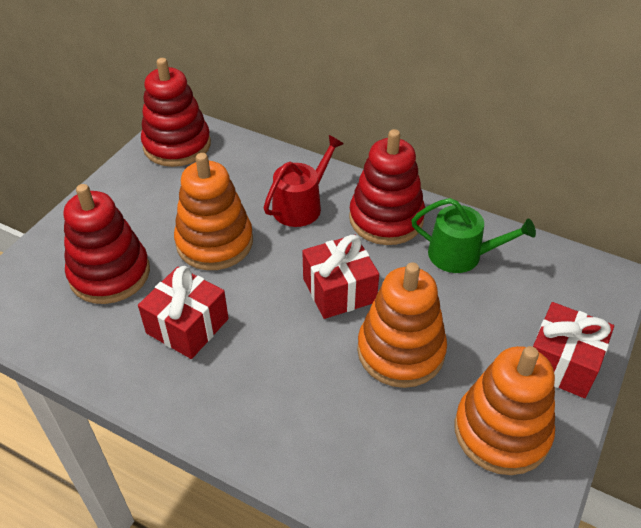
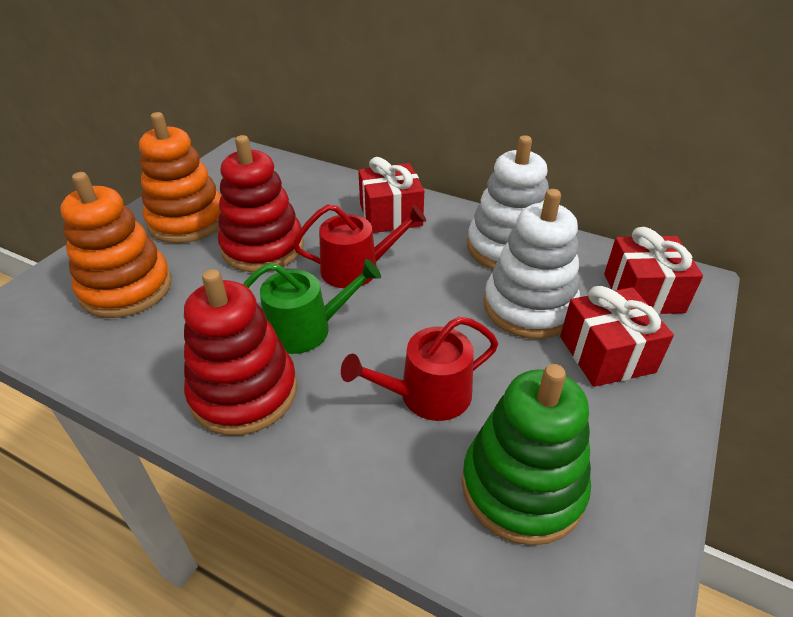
green stacking toy: 0 -> 1
orange stacking toy: 3 -> 2
red stacking toy: 3 -> 2
red watering can: 1 -> 2
white stacking toy: 0 -> 2

